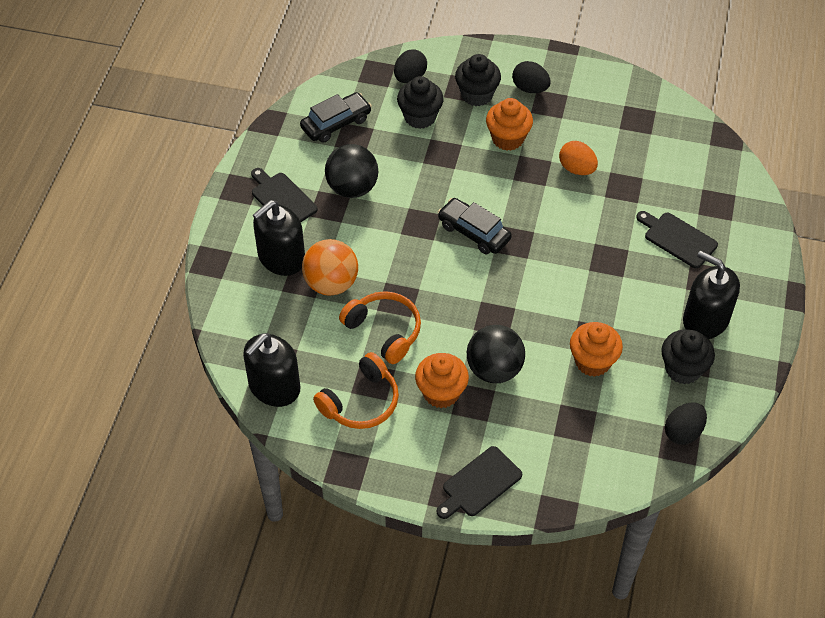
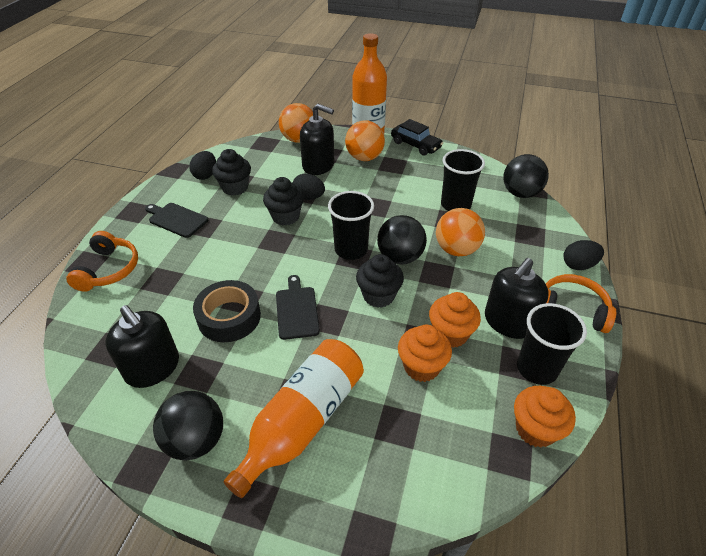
black ball: 2 -> 3
black car: 2 -> 1
black cup: 0 -> 3
black cutting board: 3 -> 2
black tape: 0 -> 1
orange ball: 1 -> 3
orange bottle: 0 -> 2
orange egg: 1 -> 0

